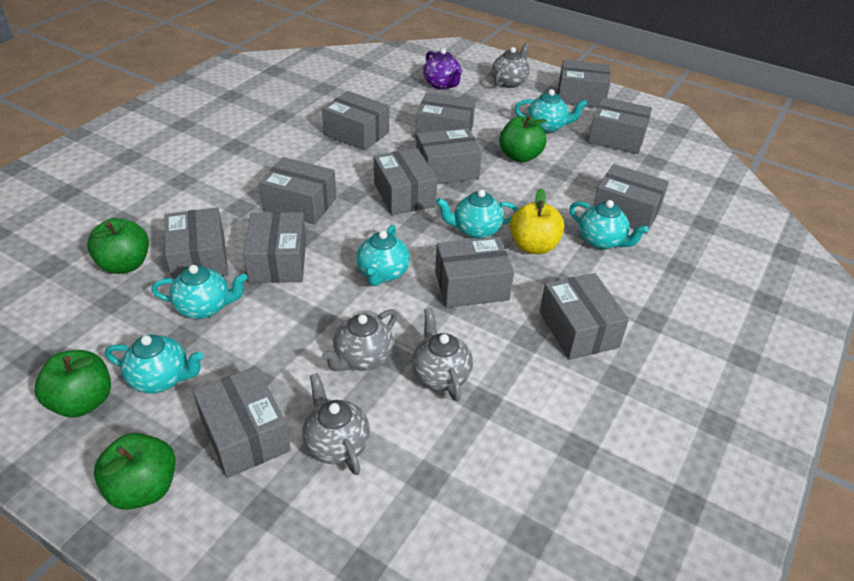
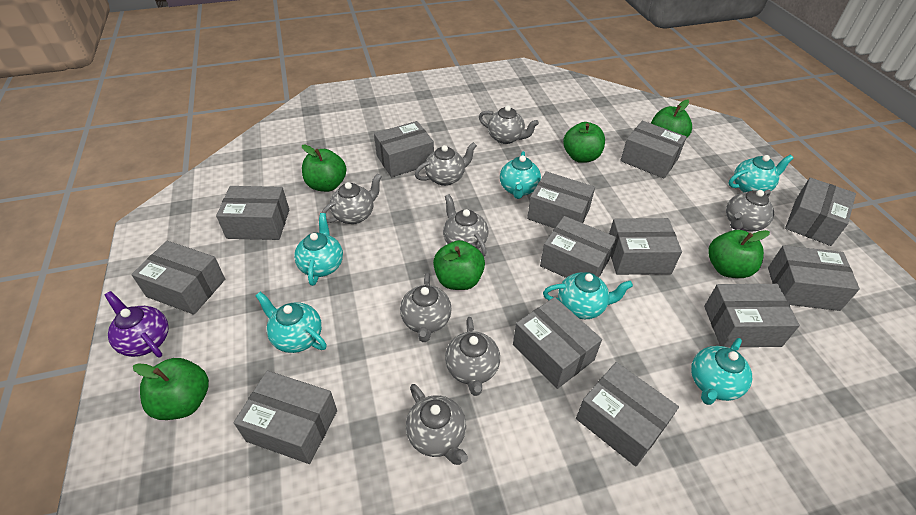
green apple: 4 -> 6
grey teapot: 4 -> 8
yellow apple: 1 -> 0

